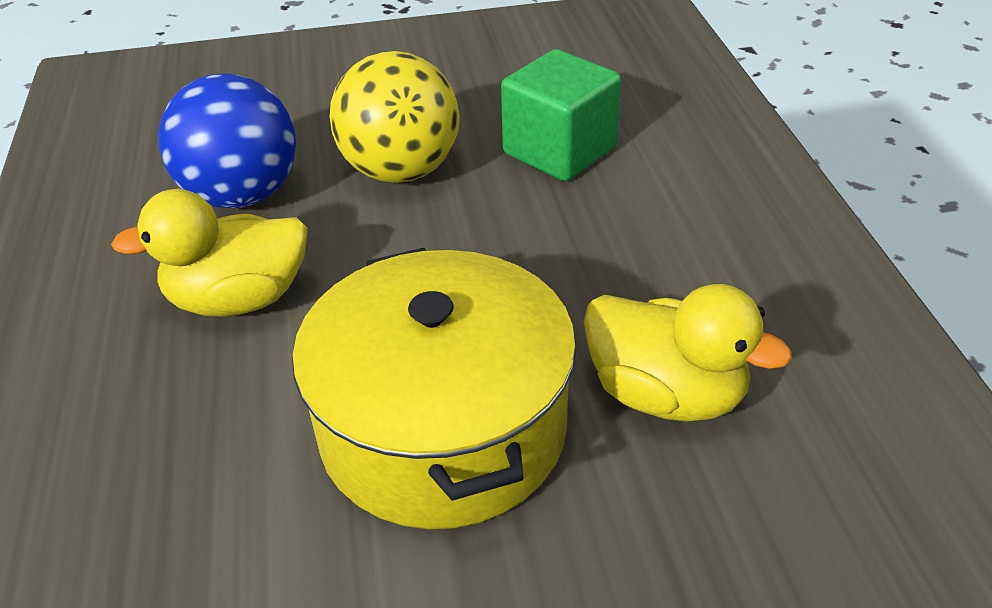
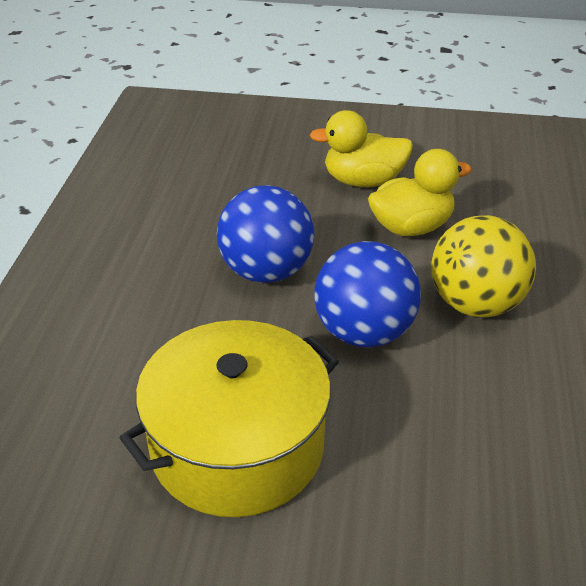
blue ball: 1 -> 2
green cube: 1 -> 0

